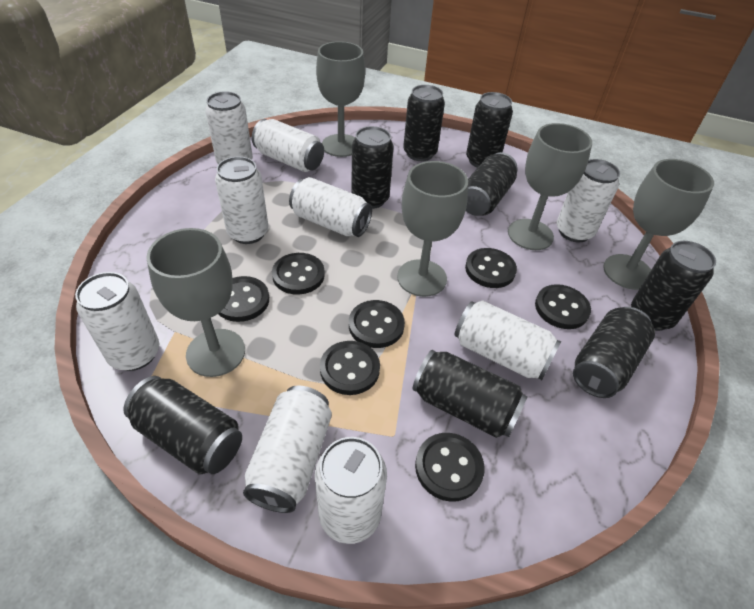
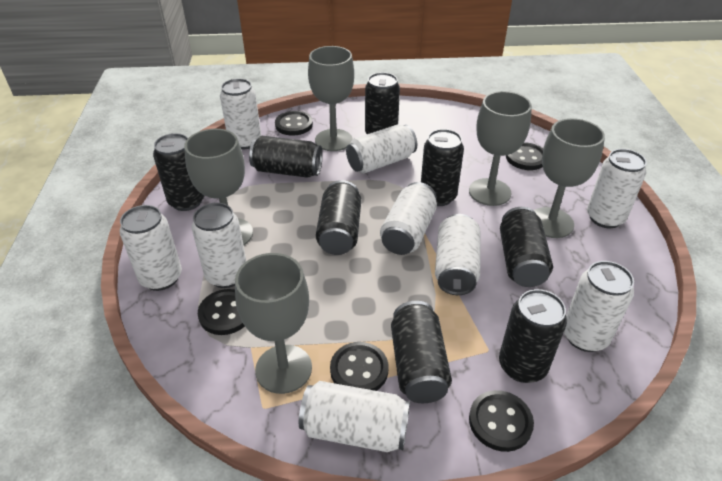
black button: 7 -> 5

